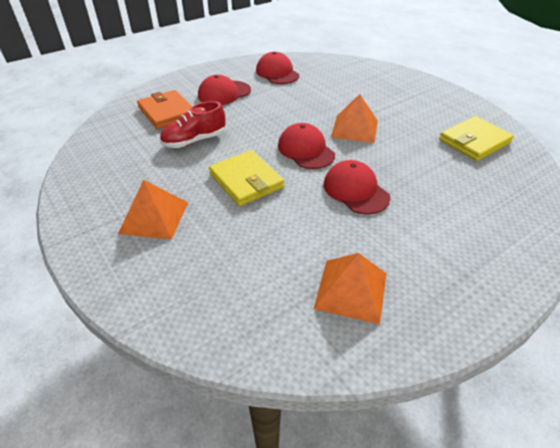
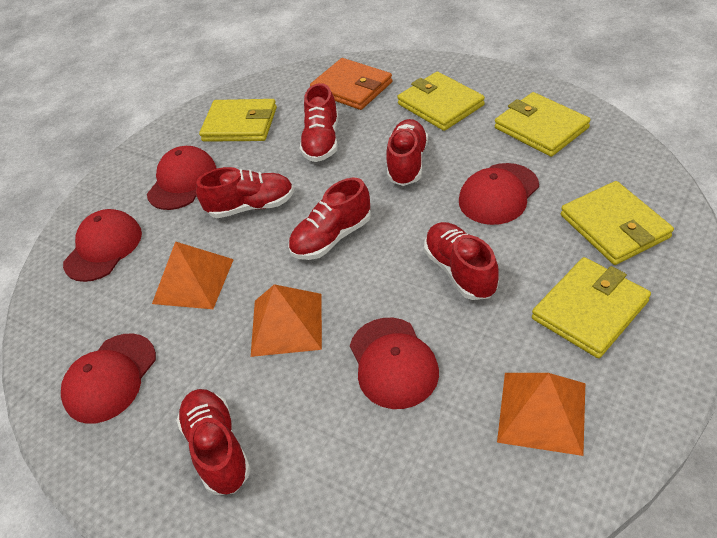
red cap: 4 -> 5
red shoe: 1 -> 6
yellow wallet: 2 -> 5

